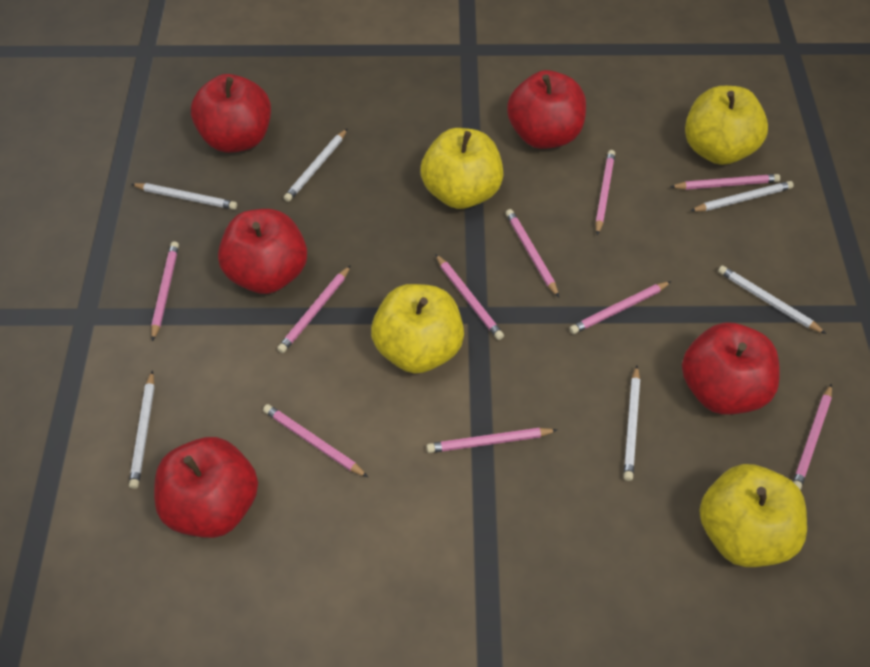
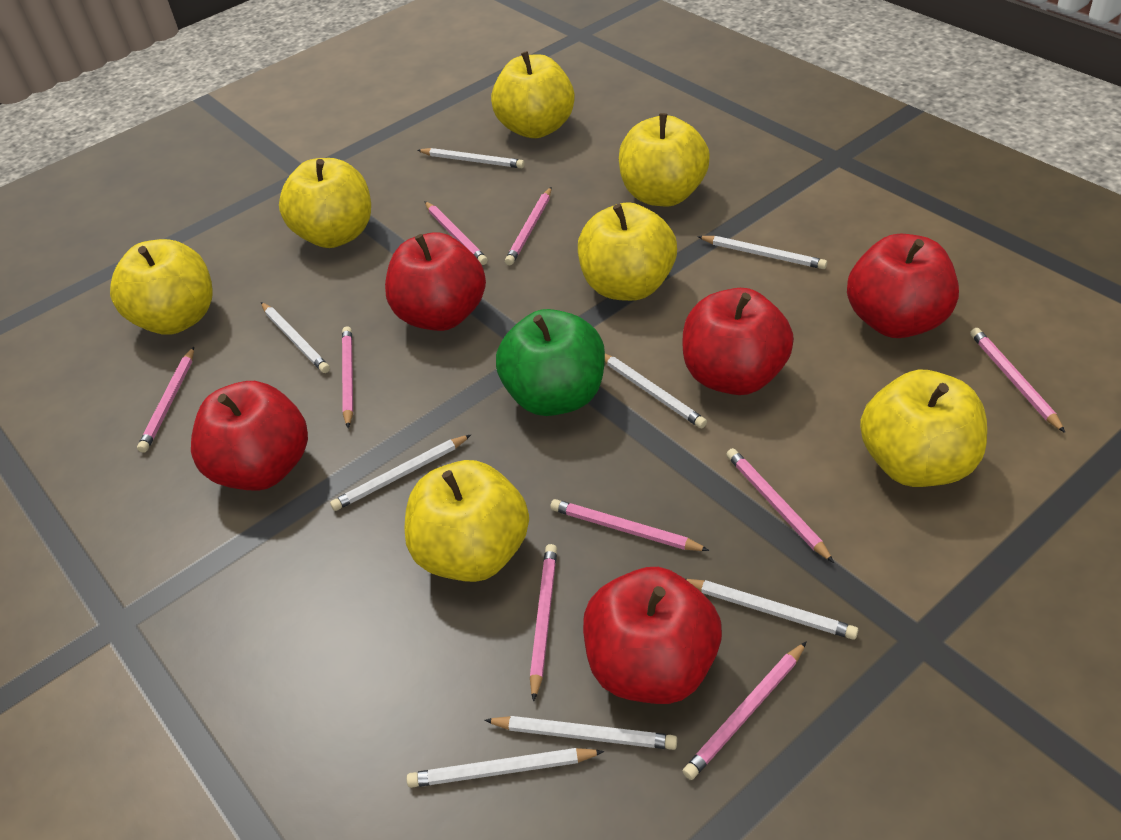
green apple: 0 -> 1
pink pencil: 10 -> 9
white pencil: 6 -> 8
yellow apple: 4 -> 7

